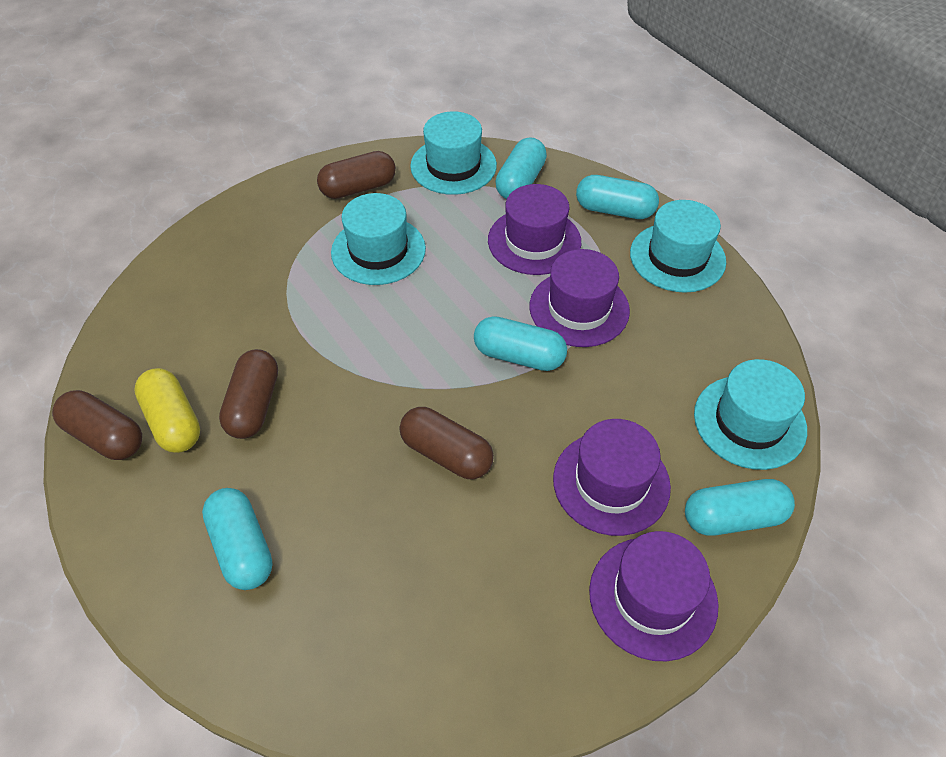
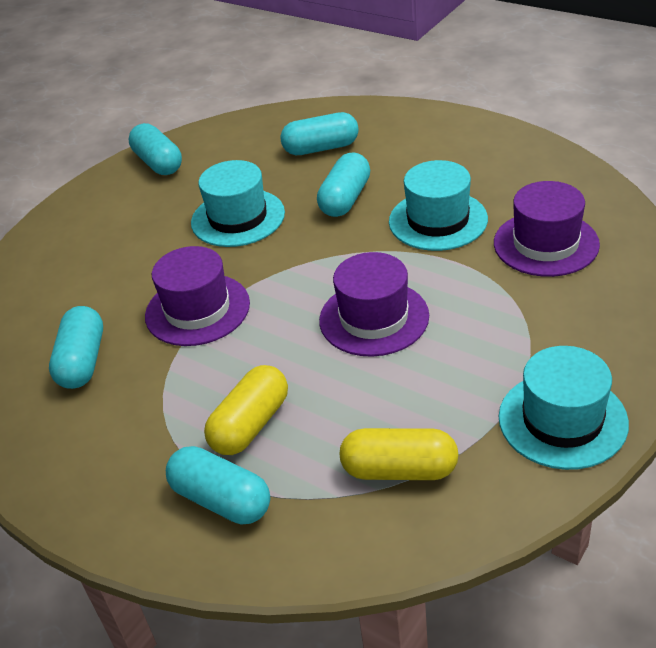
brown capsule: 4 -> 0
purple hat: 4 -> 3
turquoise hat: 4 -> 3
yellow capsule: 1 -> 2

